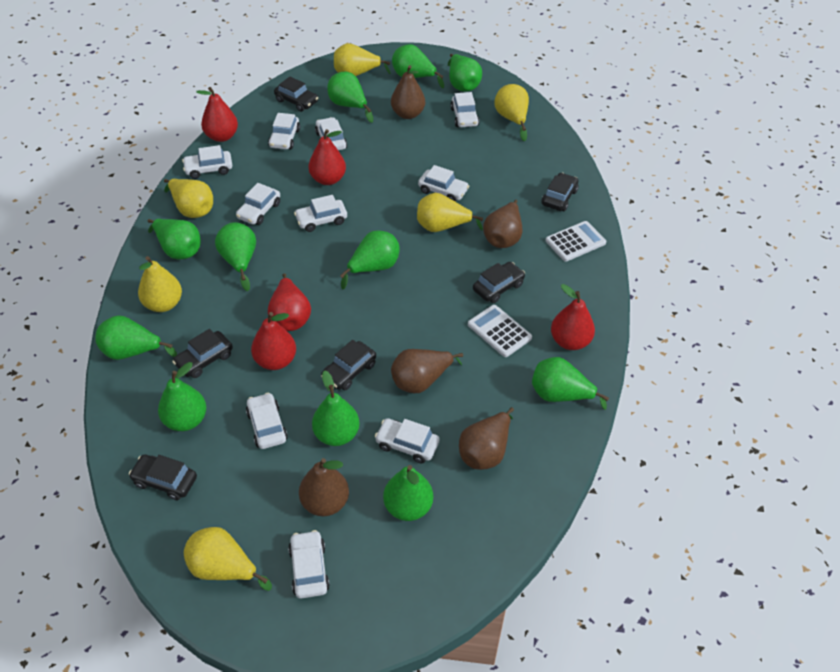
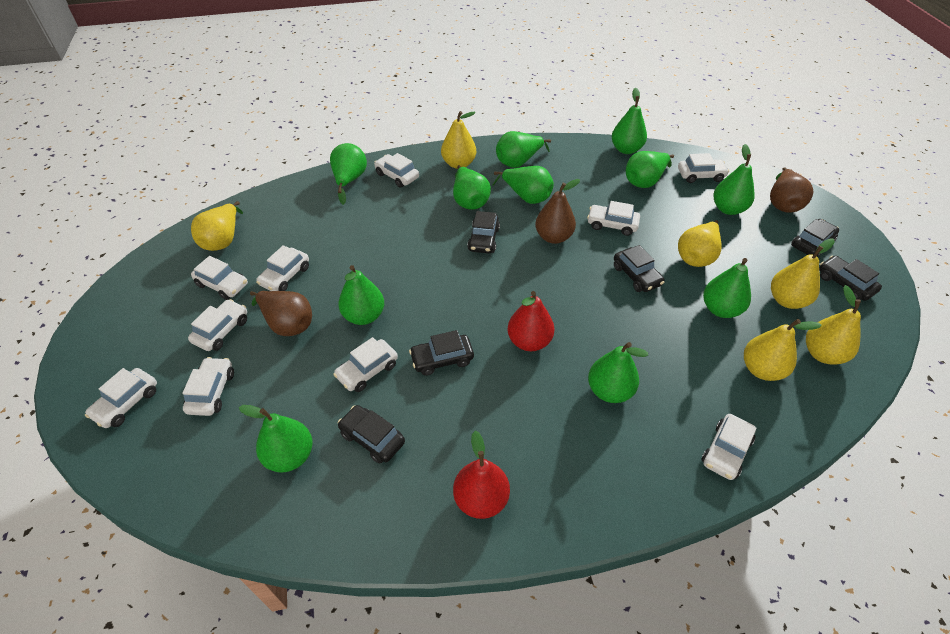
brown pear: 5 -> 3
red pear: 5 -> 2
white calculator: 2 -> 0

